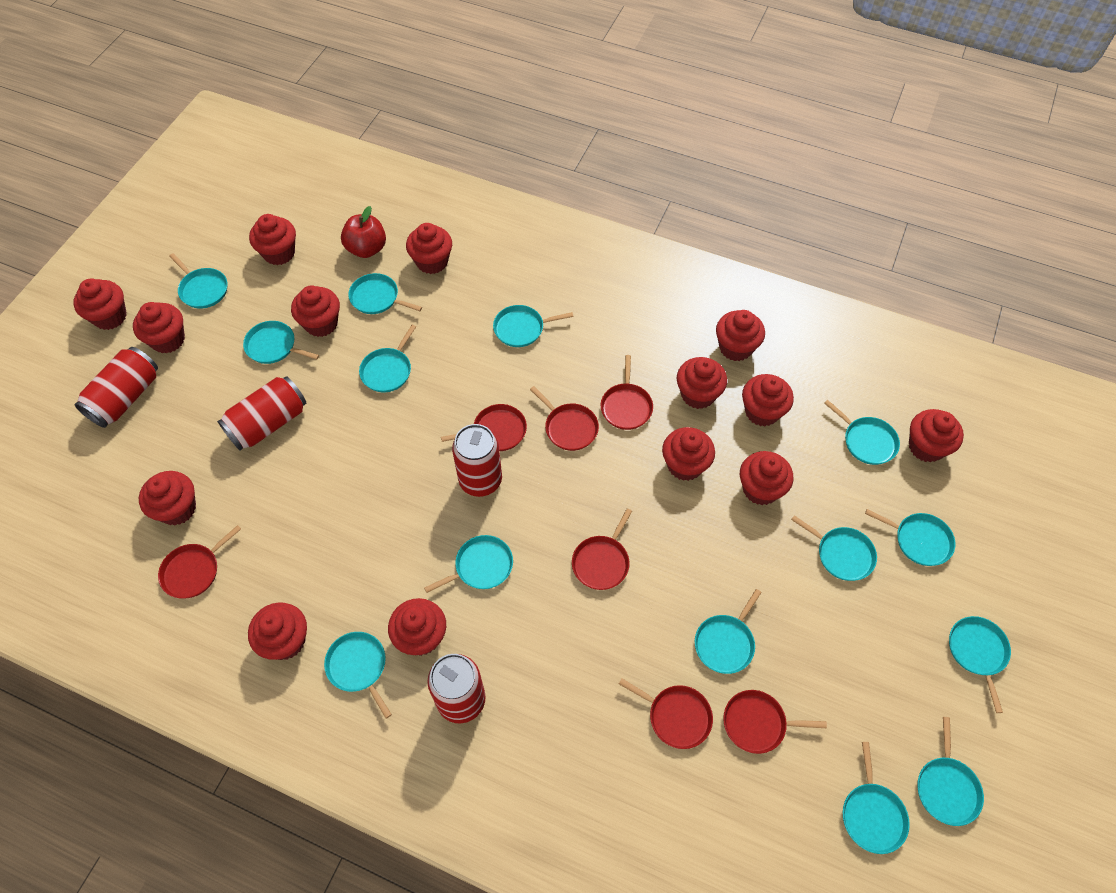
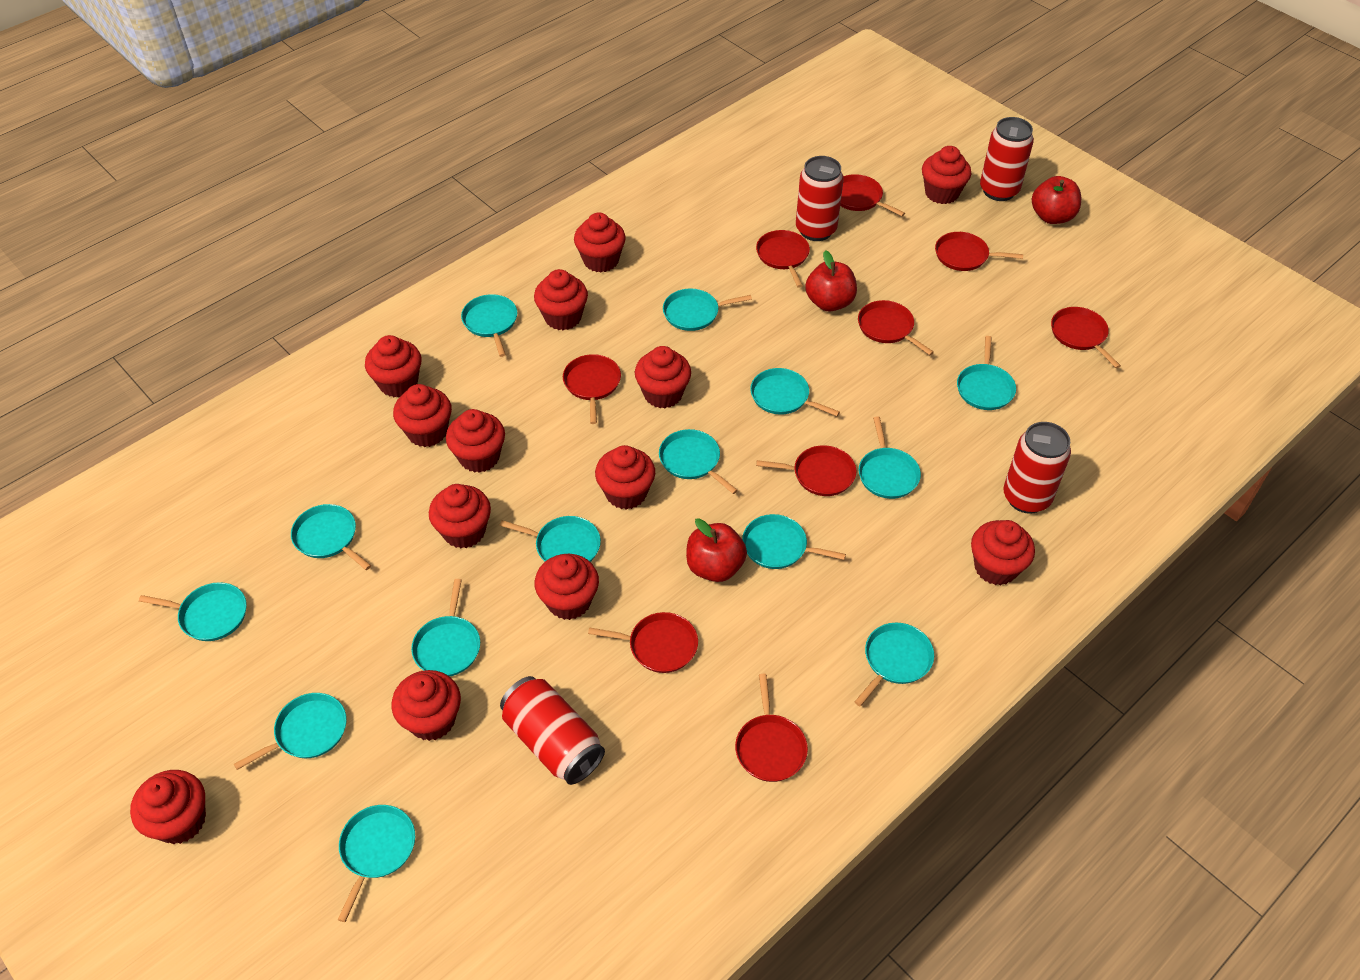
red apple: 1 -> 3
red cupcake: 14 -> 13
red pan: 7 -> 9

